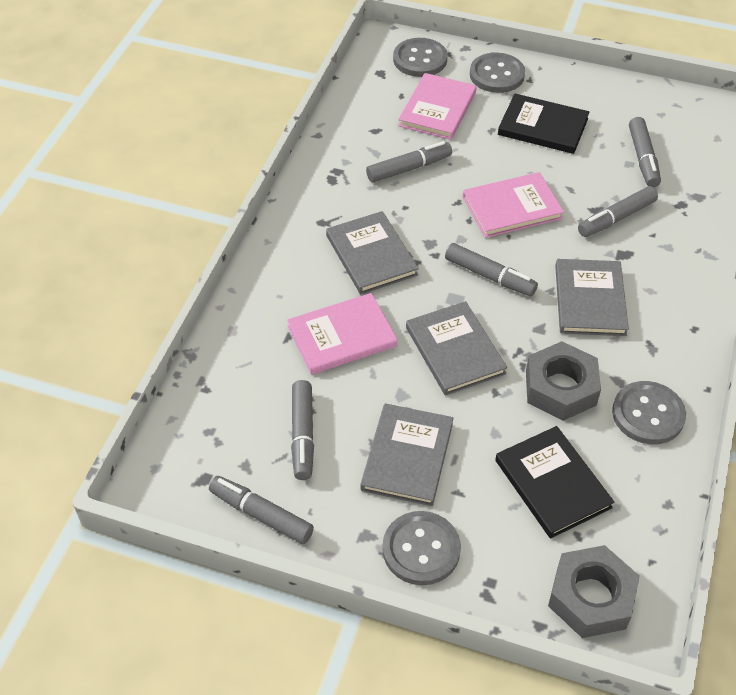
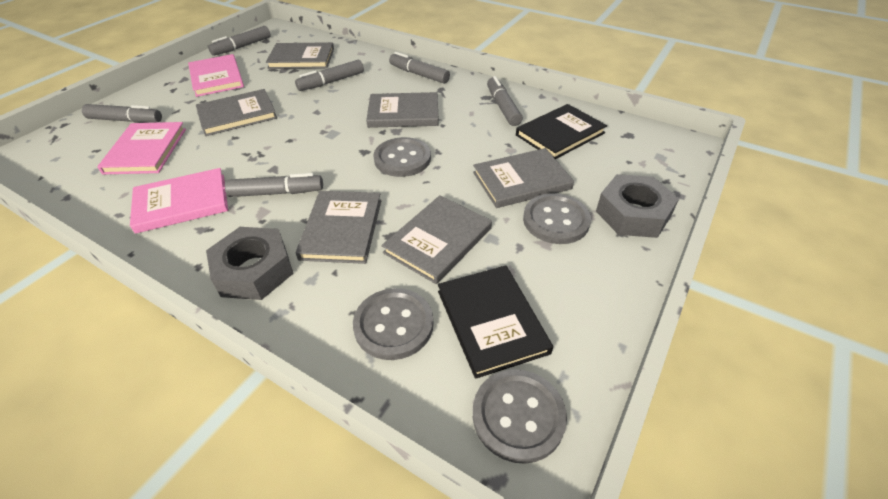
grey book: 4 -> 6

